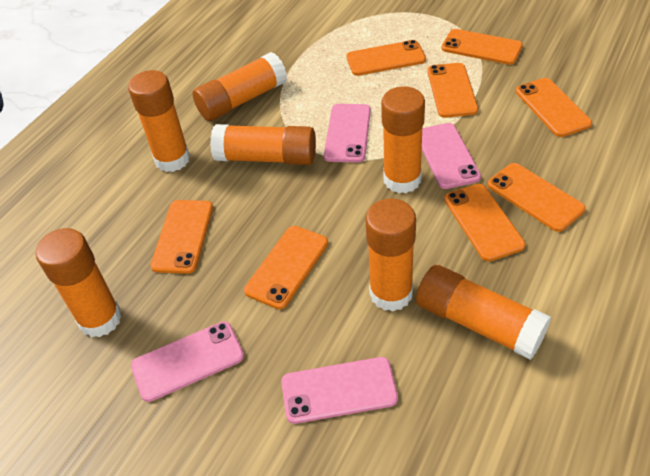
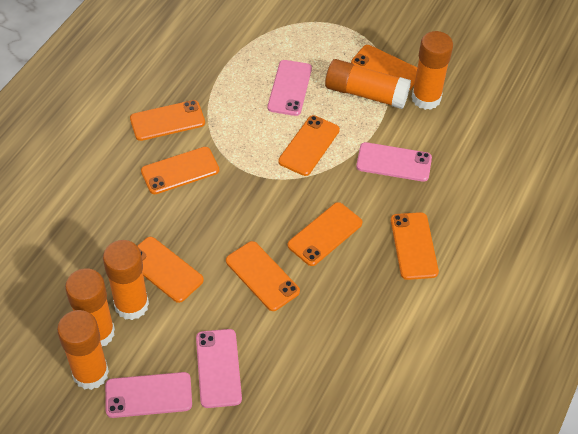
orange glue stick: 7 -> 5

